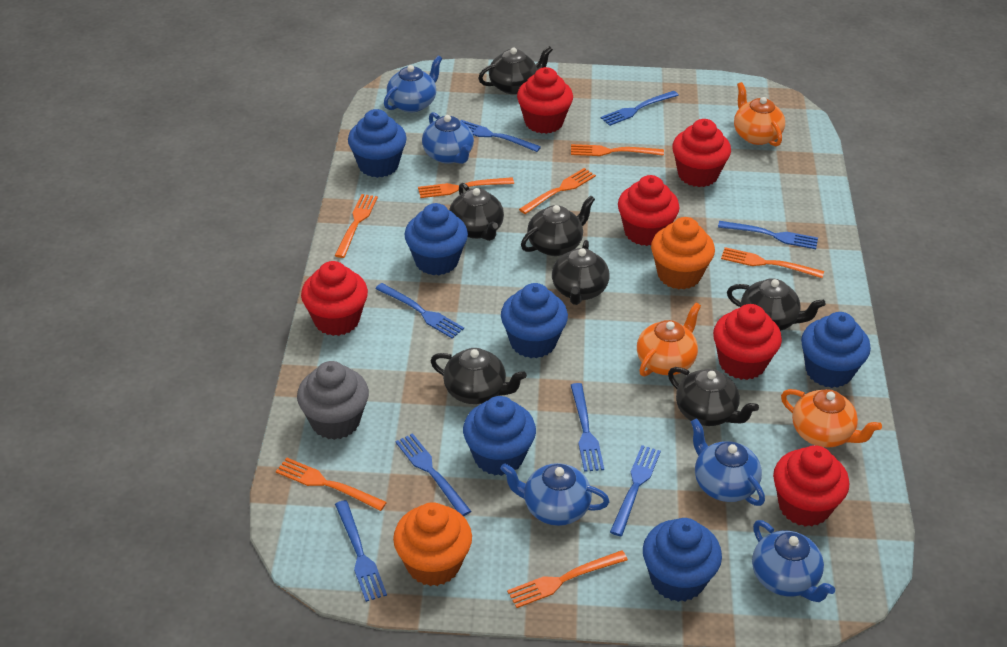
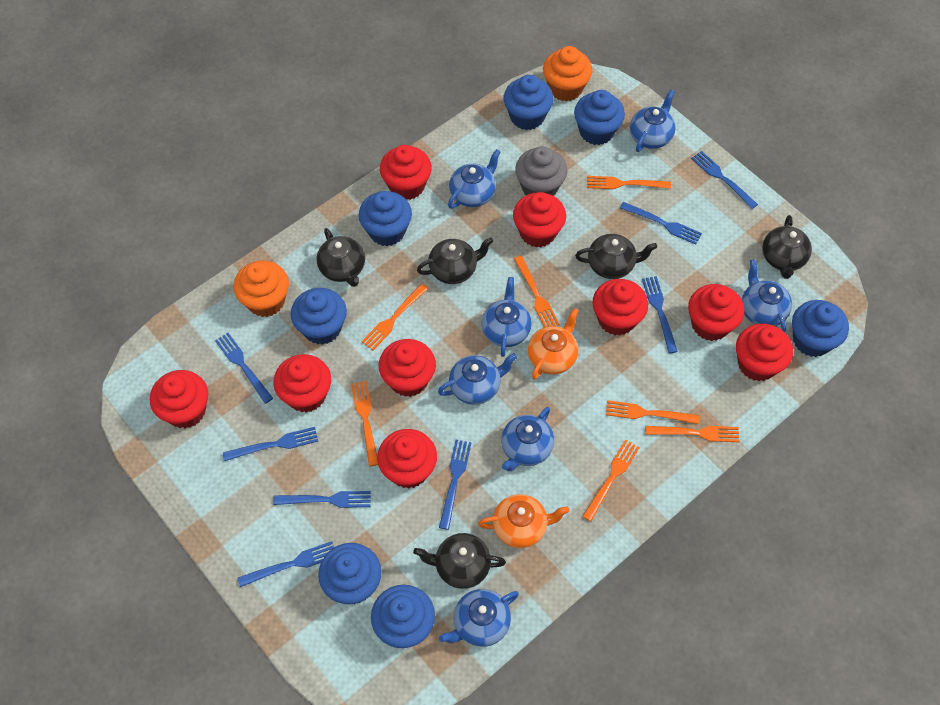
black teapot: 7 -> 5
blue cupcake: 6 -> 7
blue teapot: 5 -> 7
orange teapot: 3 -> 2
red cupcake: 6 -> 9

